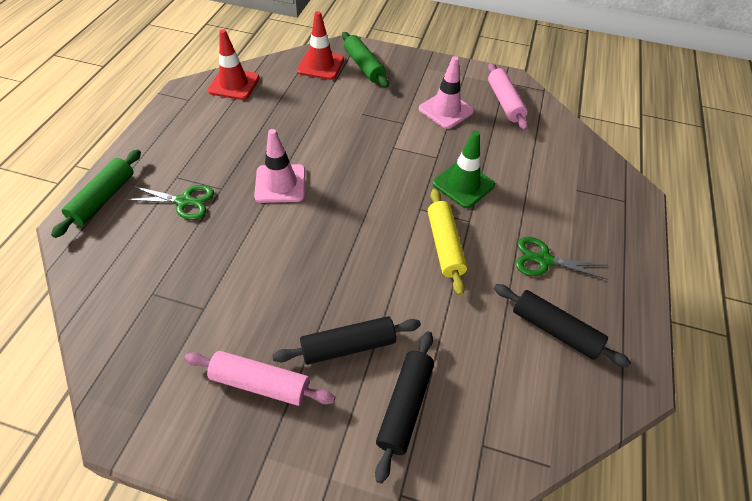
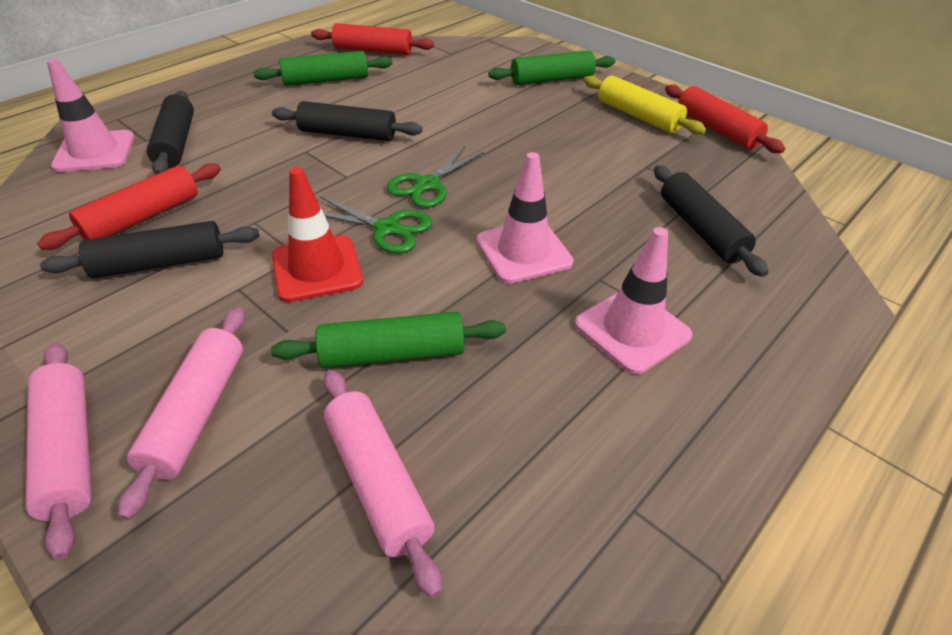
black rolling pin: 3 -> 4
green rolling pin: 2 -> 3
green traffic cone: 1 -> 0
pink rolling pin: 2 -> 3
pink traffic cone: 2 -> 3
red rolling pin: 0 -> 3
red traffic cone: 2 -> 1

